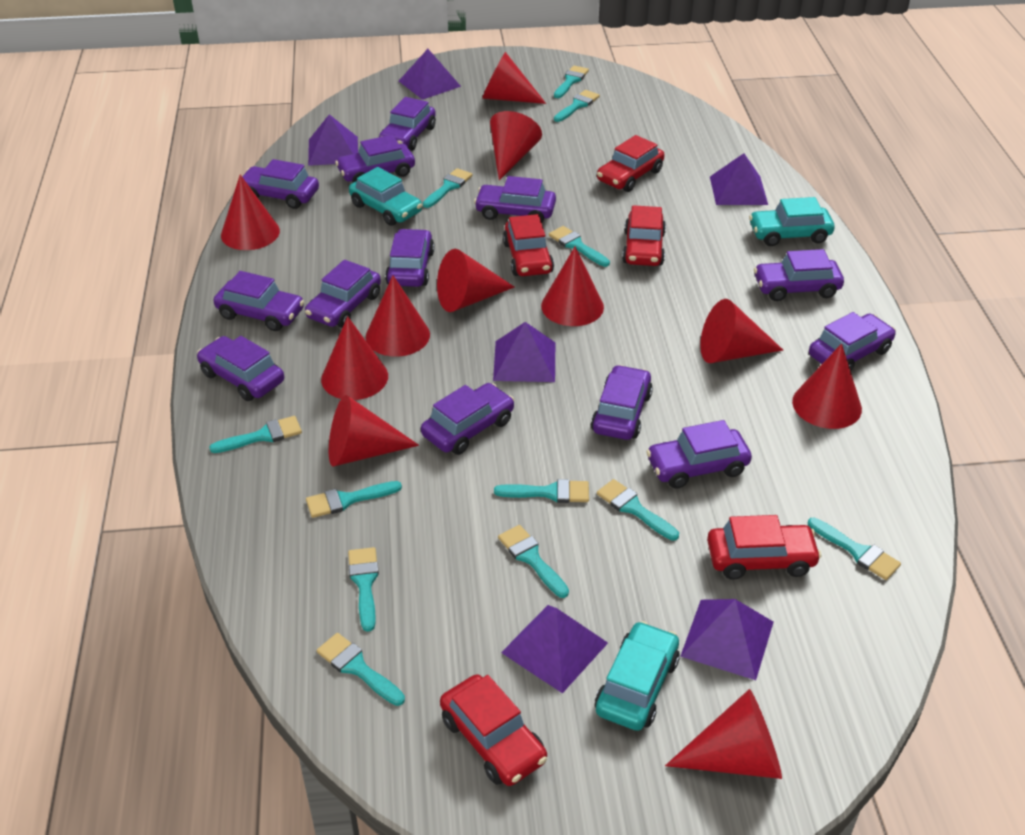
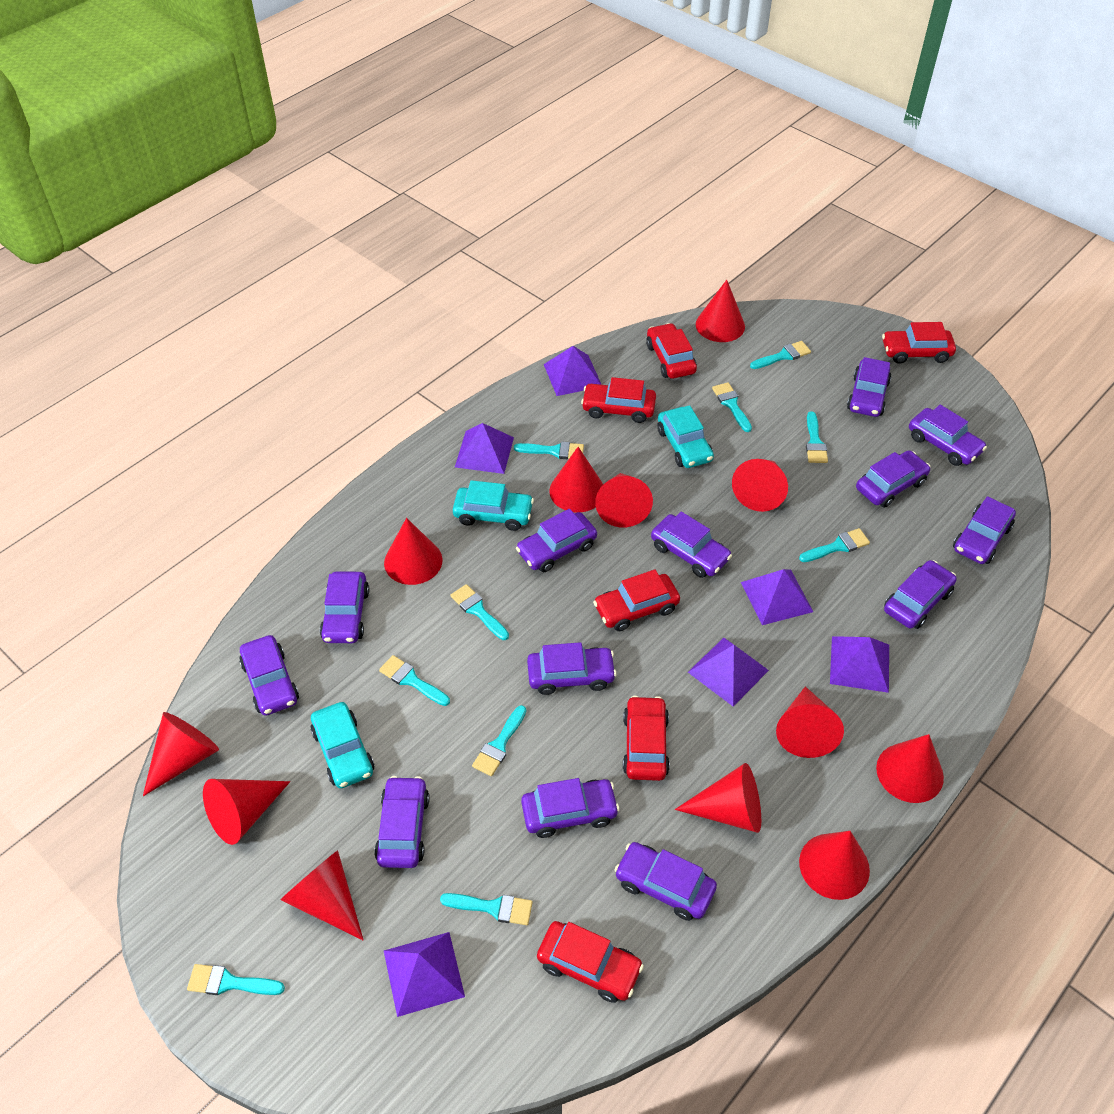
red car: 5 -> 6
red cone: 11 -> 12
turquoise brush: 12 -> 10

